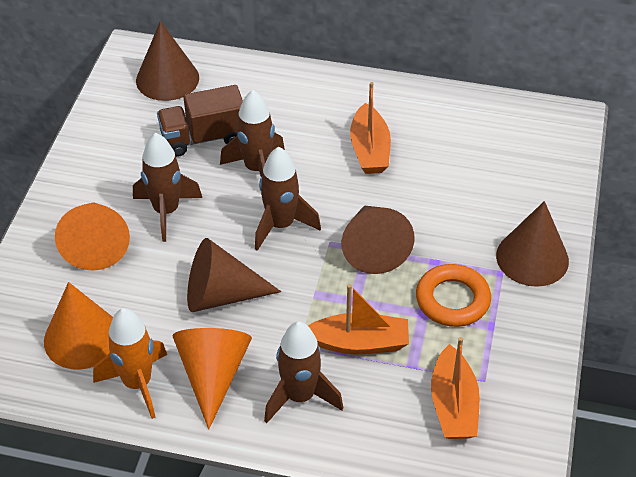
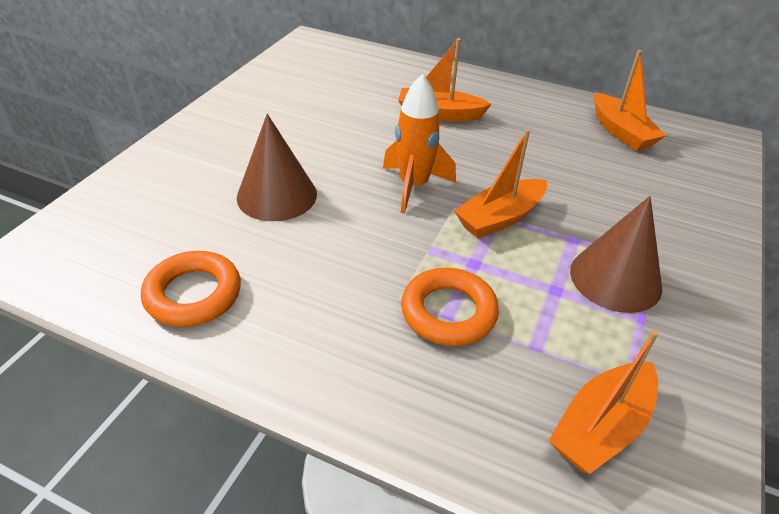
brown cone: 4 -> 2
brown rocket: 4 -> 0
brown truck: 1 -> 0
orange boat: 3 -> 4
orange cone: 3 -> 0
orange ring: 1 -> 2

